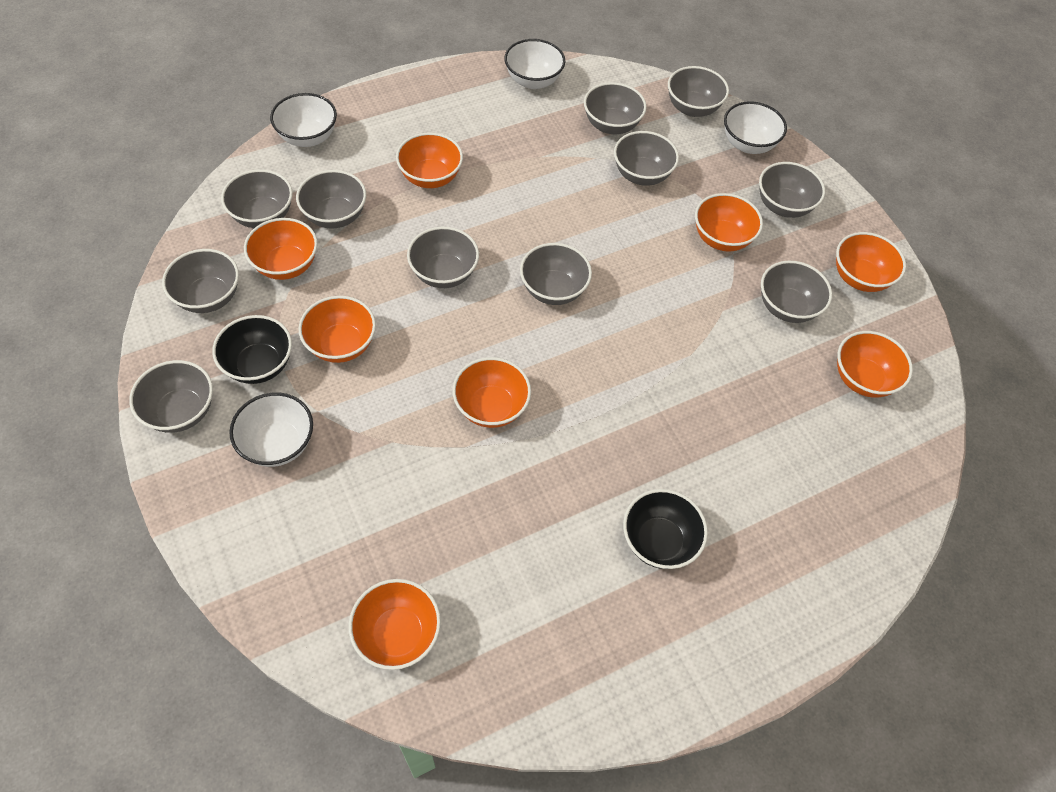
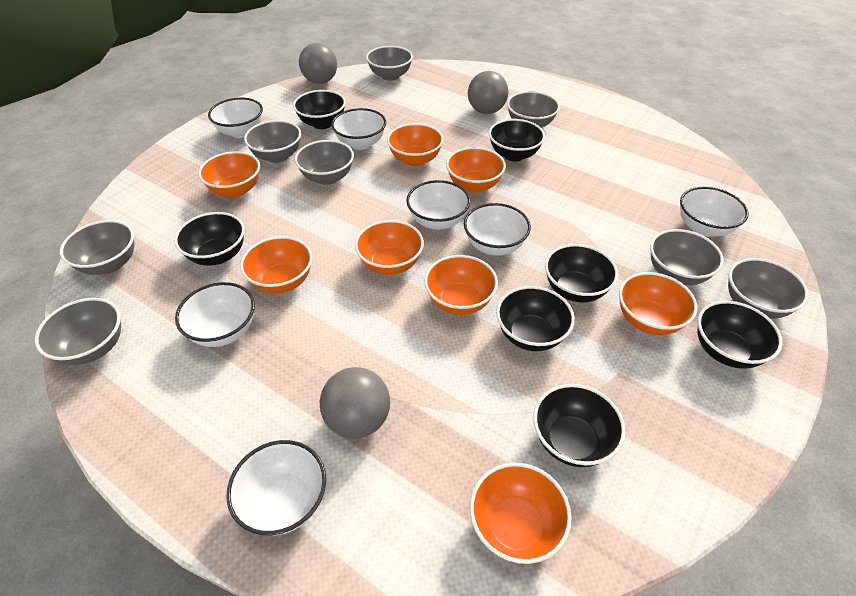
black bowl: 2 -> 7
grey ball: 0 -> 3
grey bowl: 11 -> 8
white bowl: 4 -> 7

